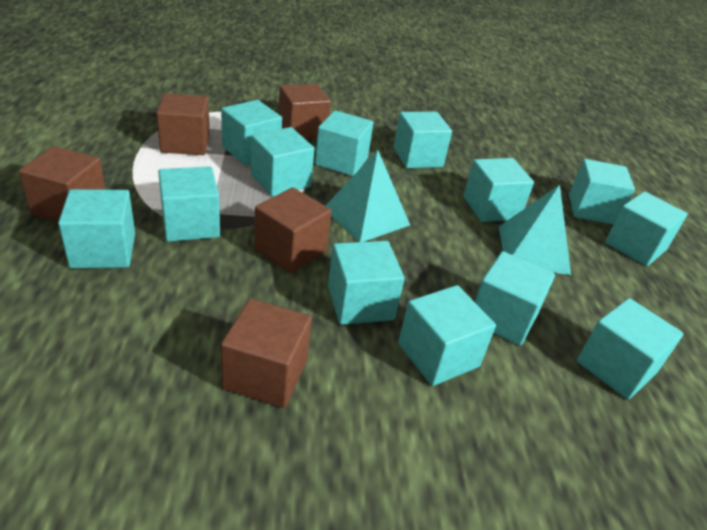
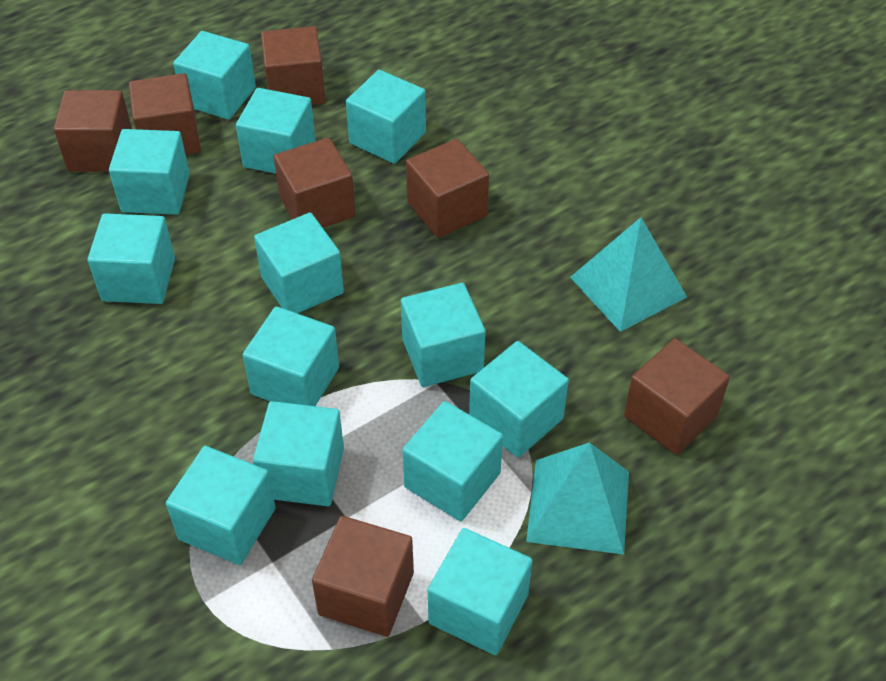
brown cube: 5 -> 7

